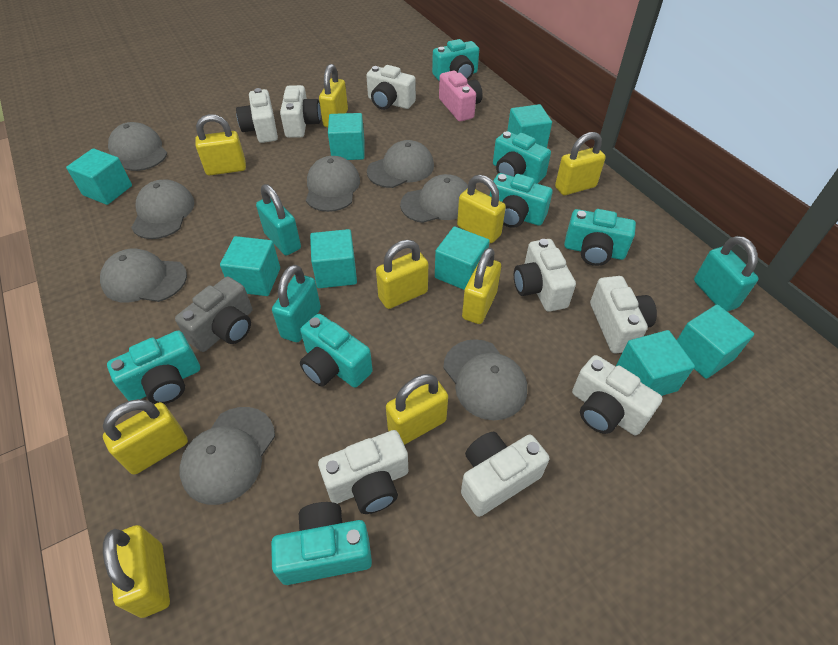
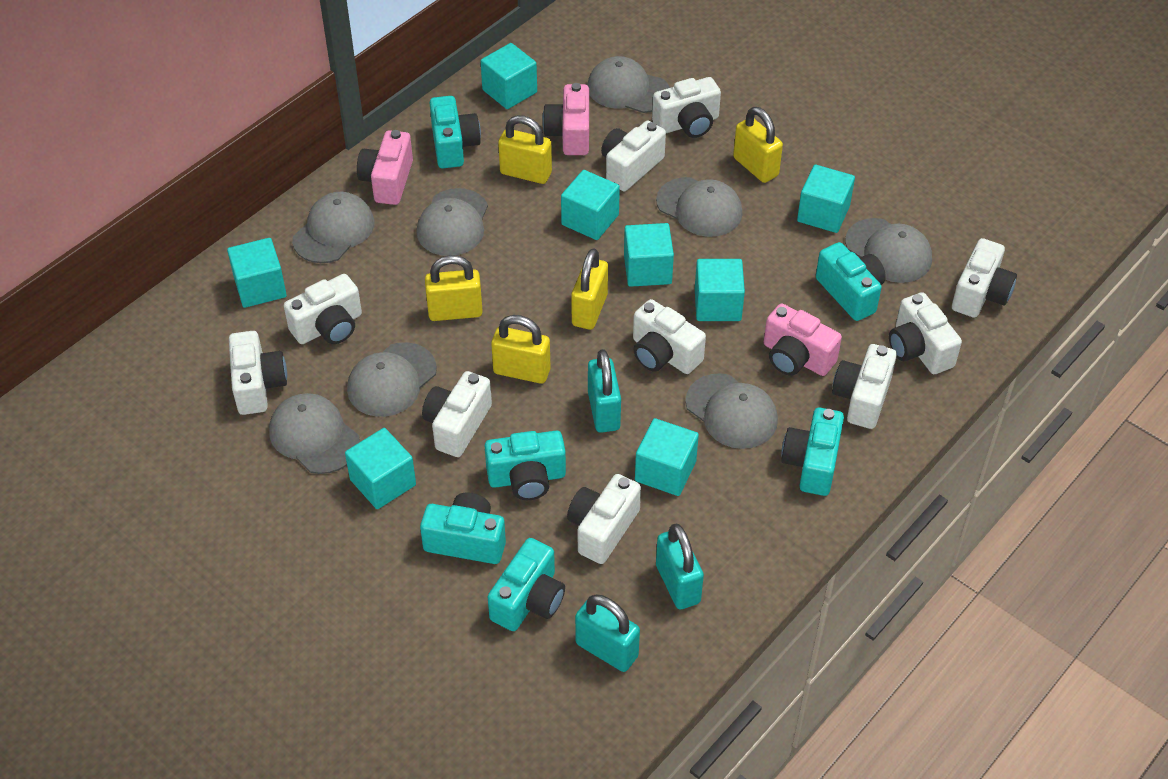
grey camera: 1 -> 0
pink camera: 1 -> 3
turquoise camera: 7 -> 6
white camera: 8 -> 10
yellow padlock: 9 -> 5

